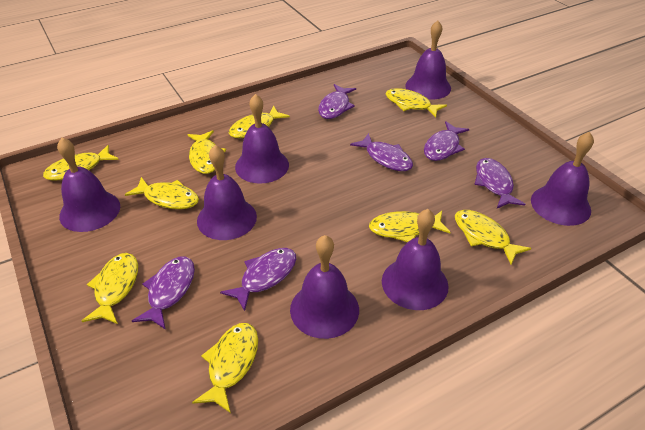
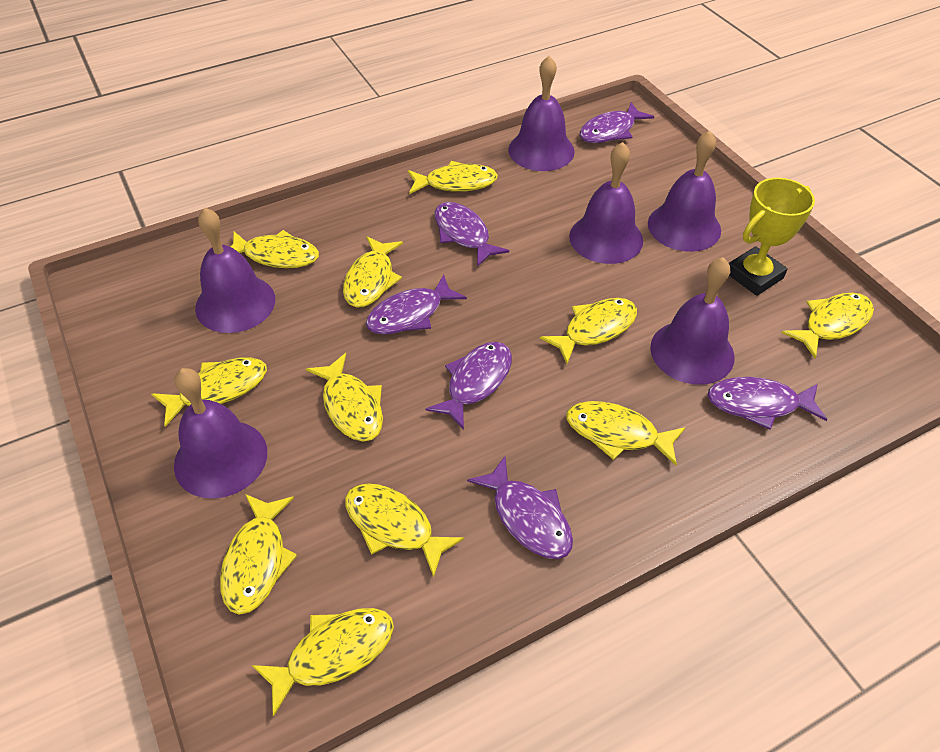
purple bell: 7 -> 6
yellow fish: 9 -> 11
yellow trophy: 0 -> 1

